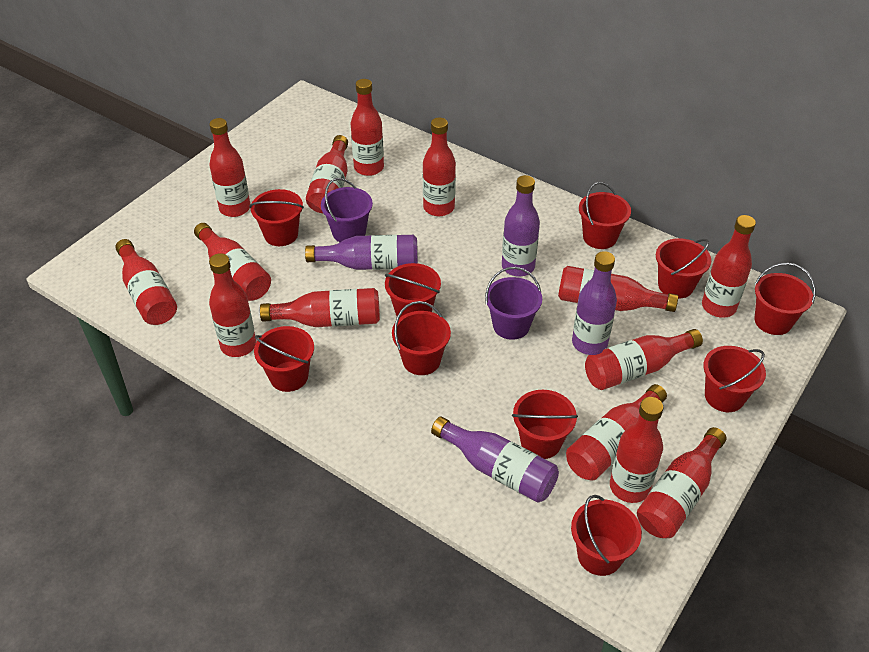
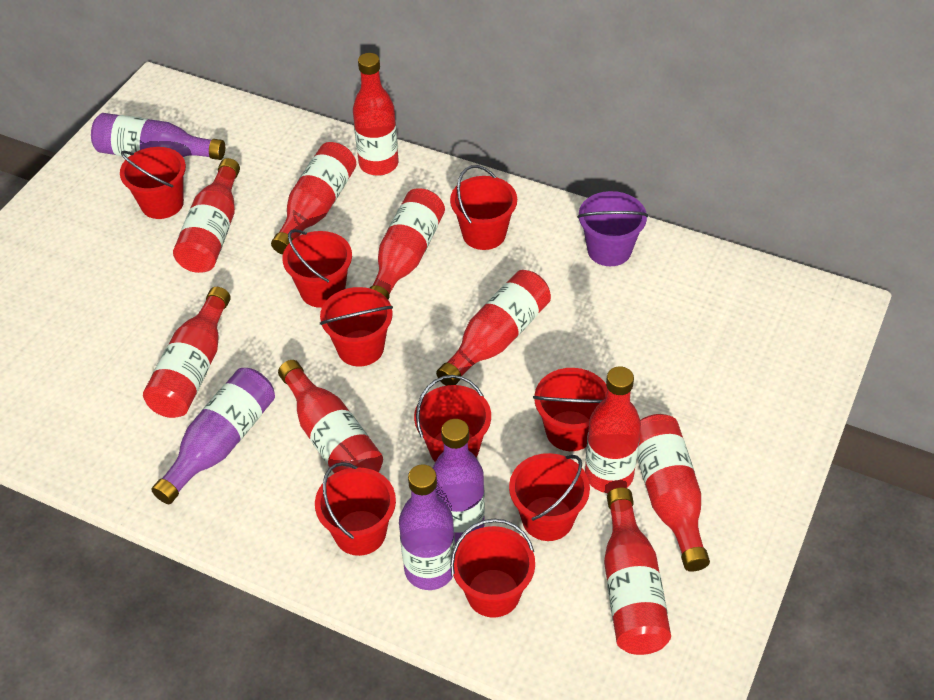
purple bucket: 2 -> 1
red bottle: 14 -> 10
red bucket: 10 -> 9

